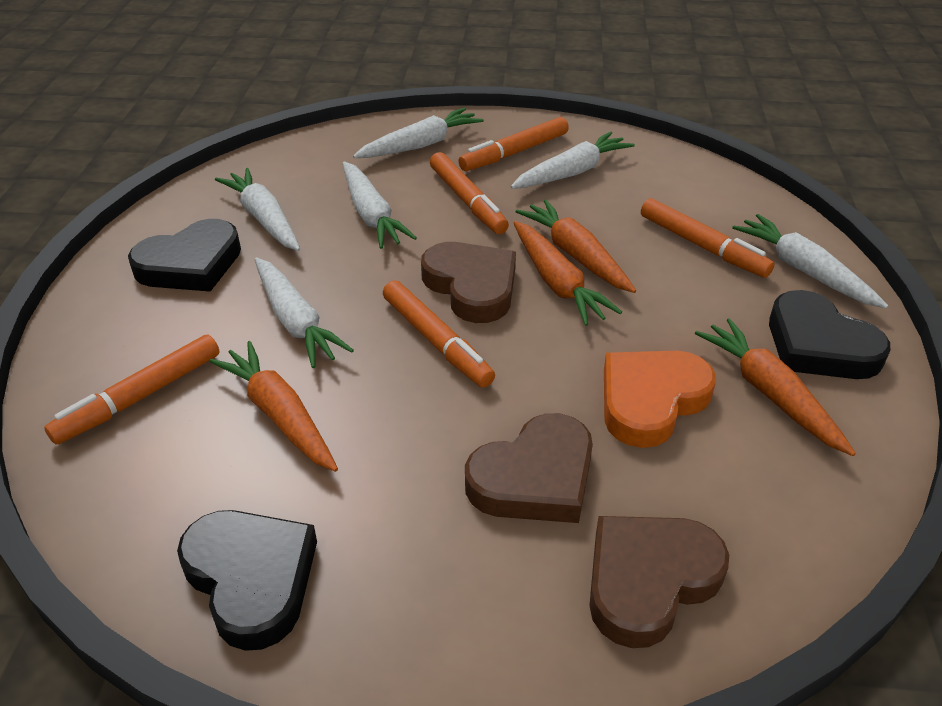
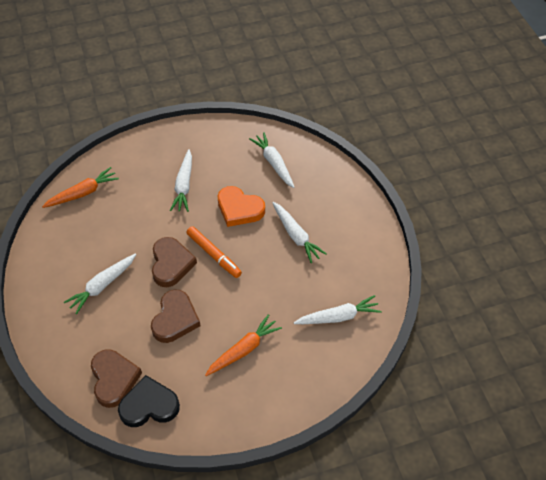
black heart: 3 -> 1
orange carrot: 4 -> 2
orange marker: 5 -> 1
white carrot: 6 -> 5

